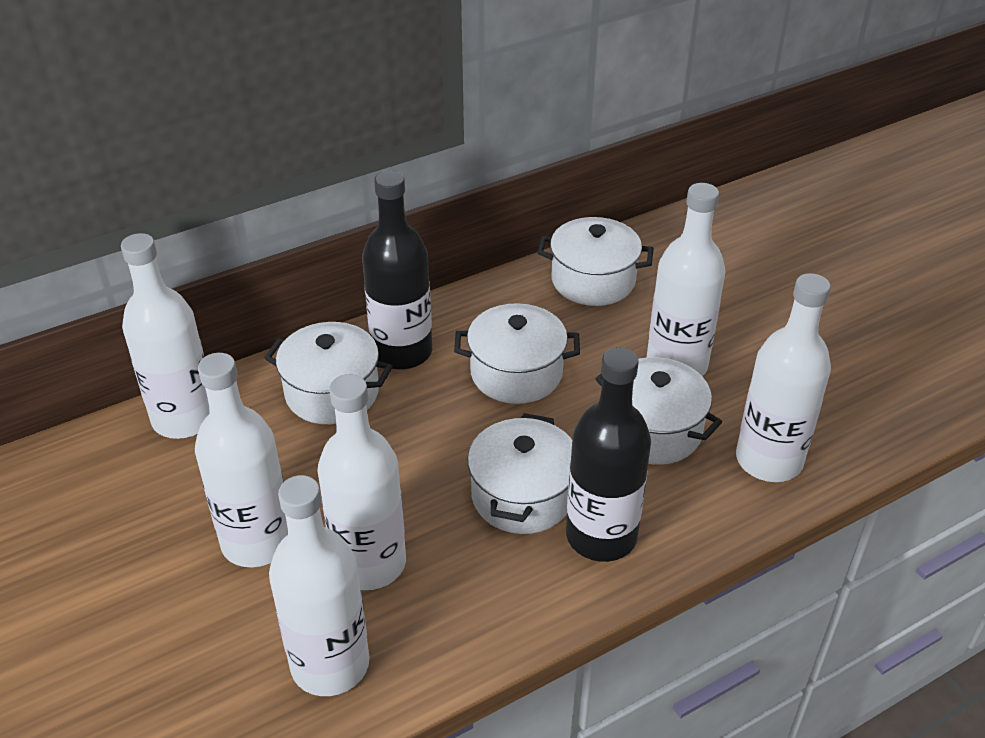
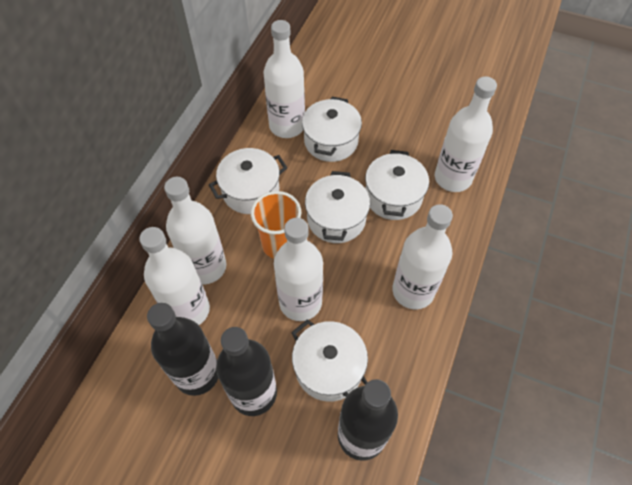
black bottle: 2 -> 3
orange cup: 0 -> 1

